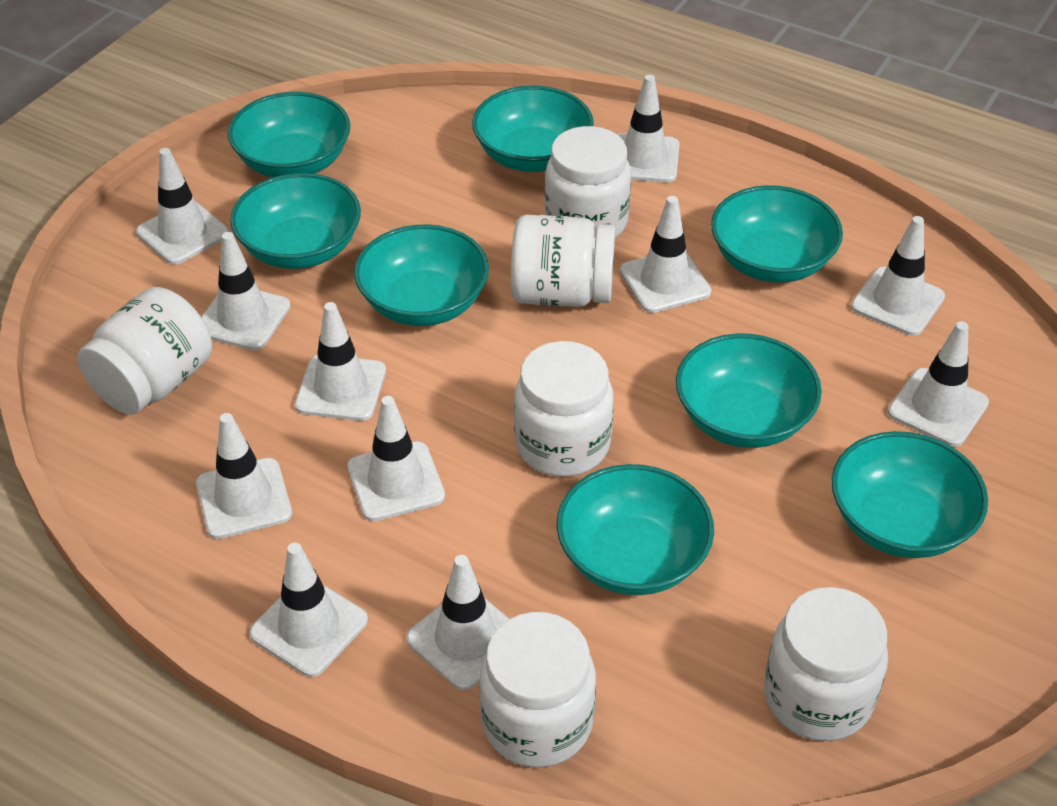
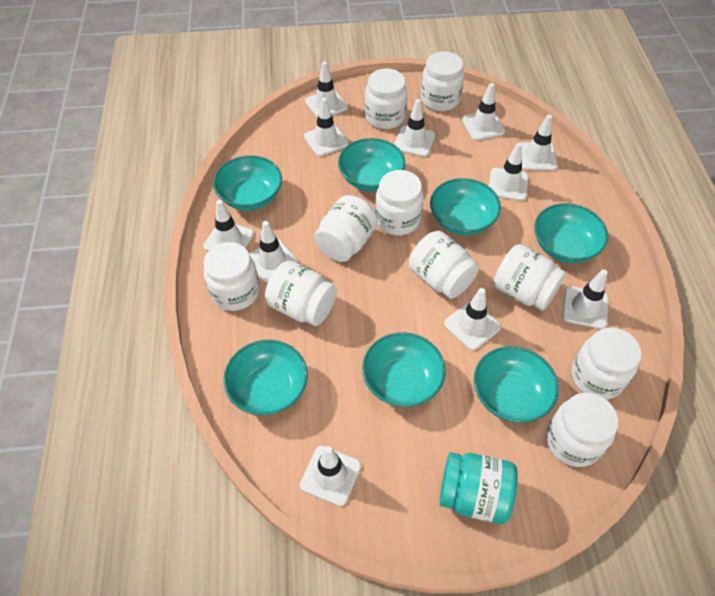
turquoise bowl: 8 -> 7
turquoise jar: 0 -> 1
white jar: 6 -> 10

